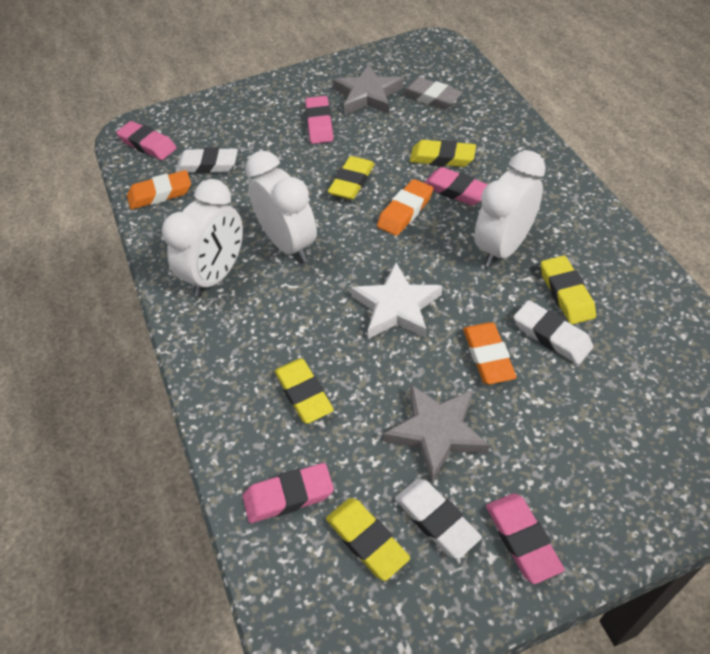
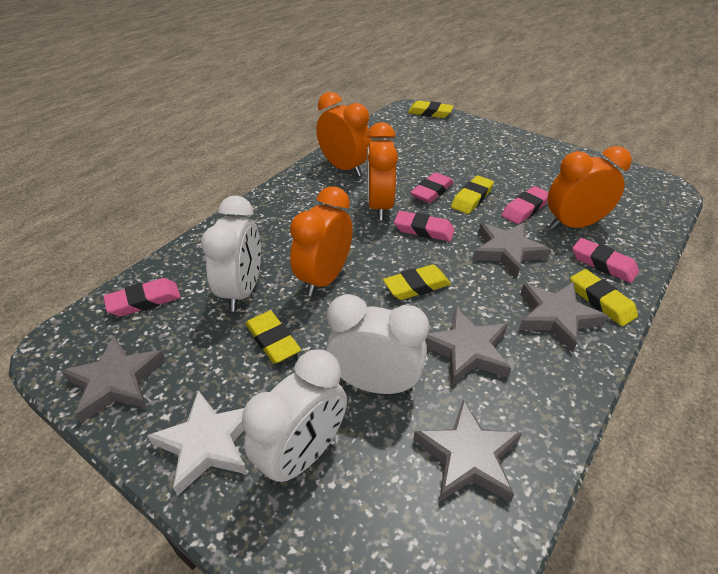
grey eraser: 1 -> 0
grey star: 2 -> 5
orange clock: 0 -> 4
orange eraser: 3 -> 0
white eraser: 3 -> 0

